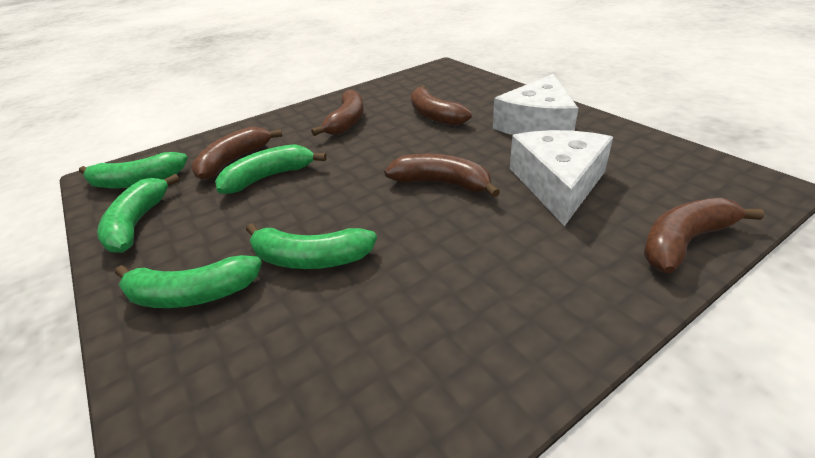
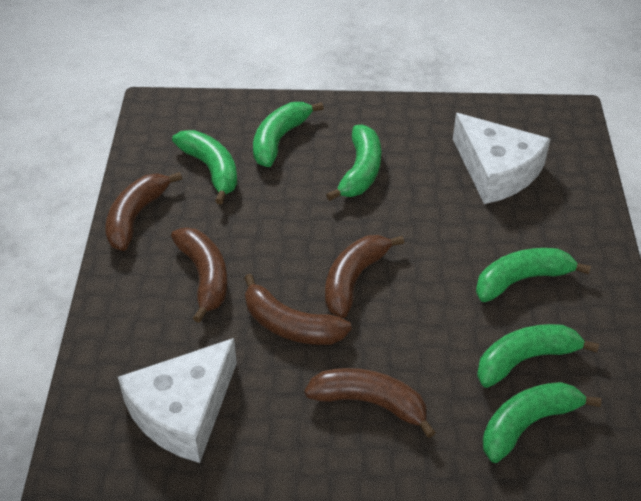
green banana: 5 -> 6

